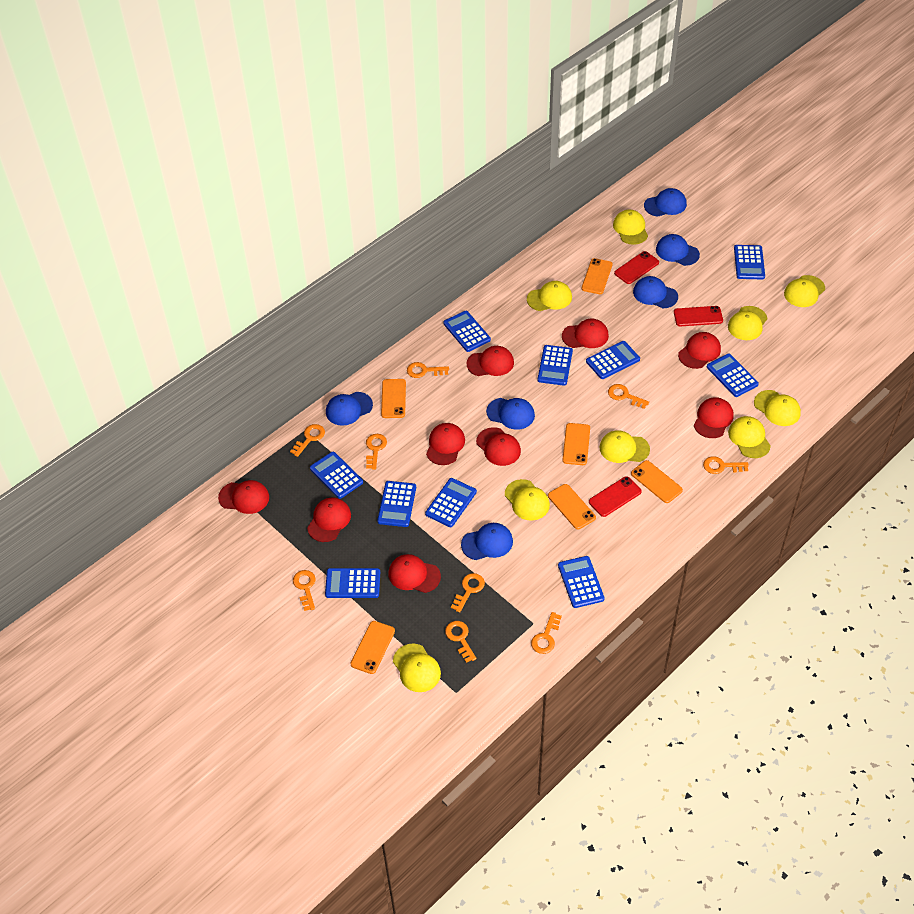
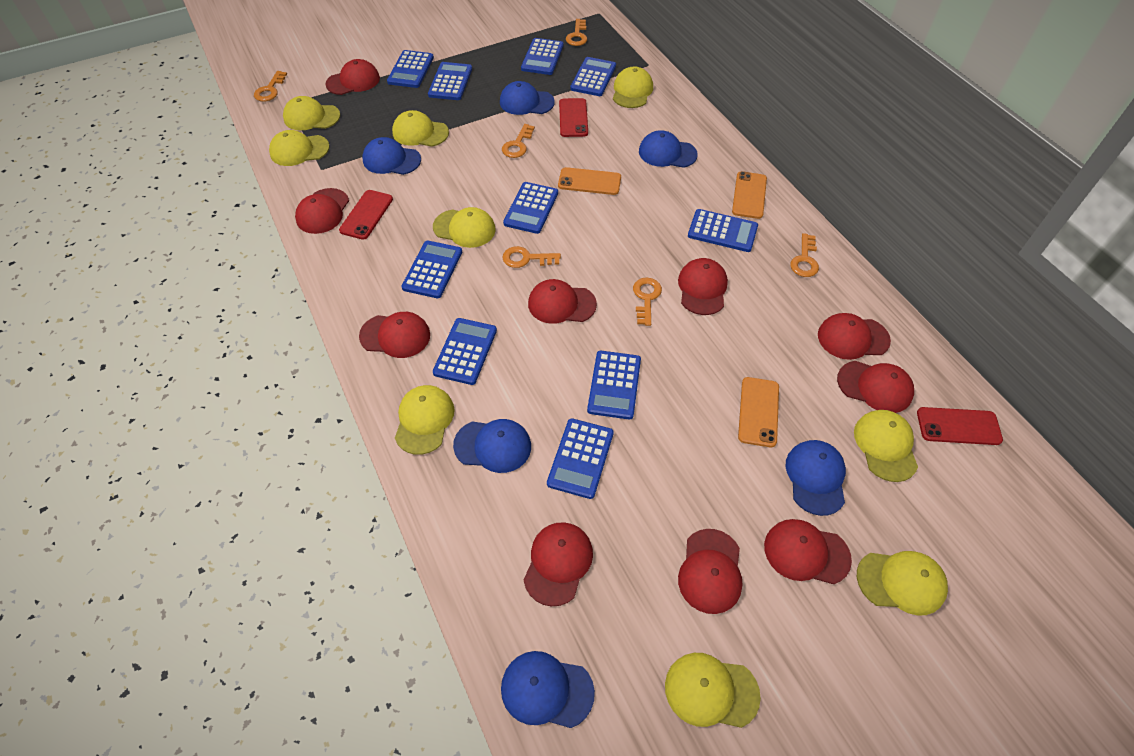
orange key: 9 -> 6
orange phone: 6 -> 3
red cap: 9 -> 10

